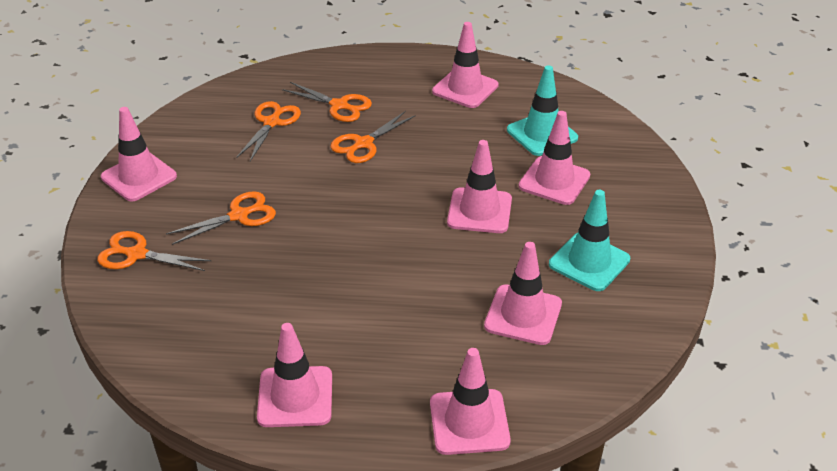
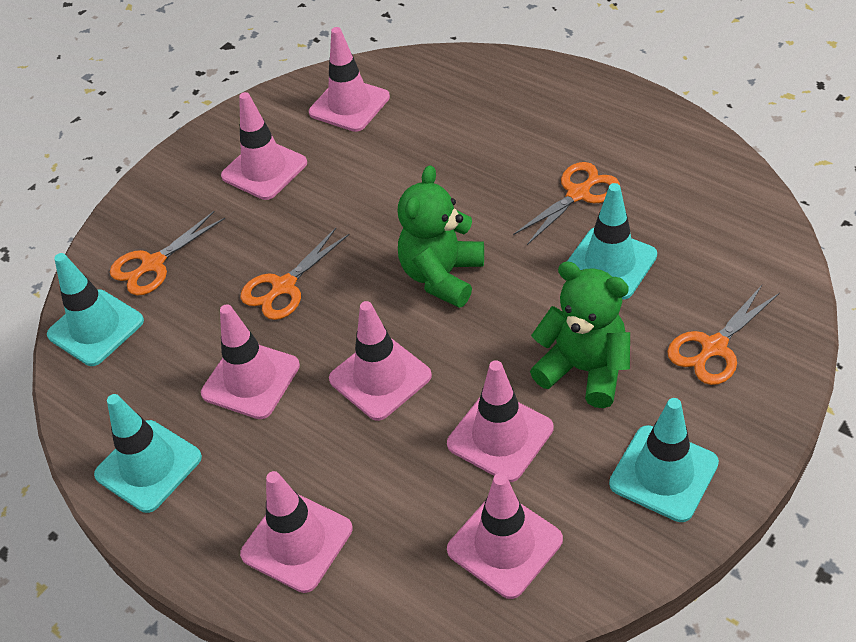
green teddy bear: 0 -> 2
orange scissors: 5 -> 4
turquoise traffic cone: 2 -> 4

